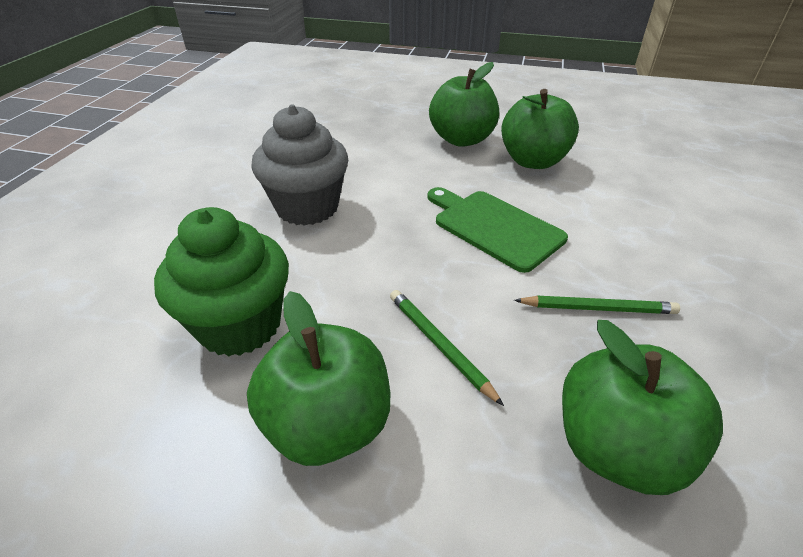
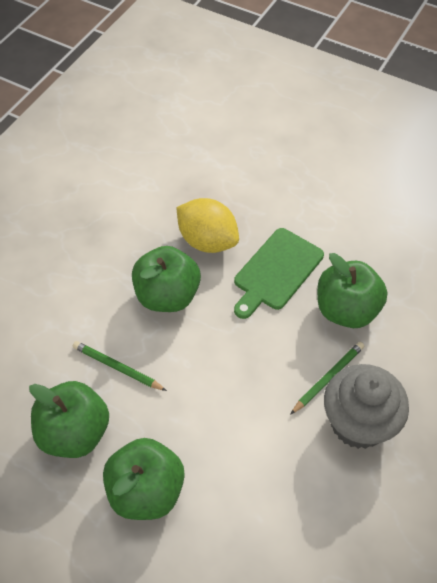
green cupcake: 1 -> 0
yellow lemon: 0 -> 1

